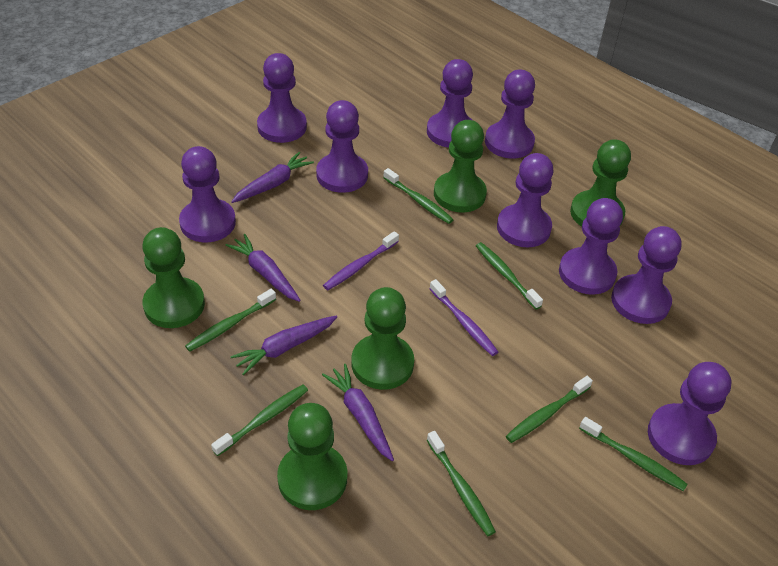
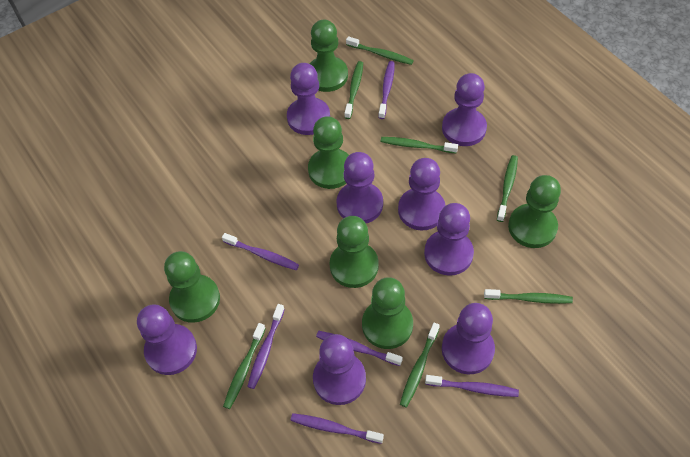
green pawn: 5 -> 6
purple carrot: 4 -> 0
purple pawn: 9 -> 8
purple toothbrush: 2 -> 6

